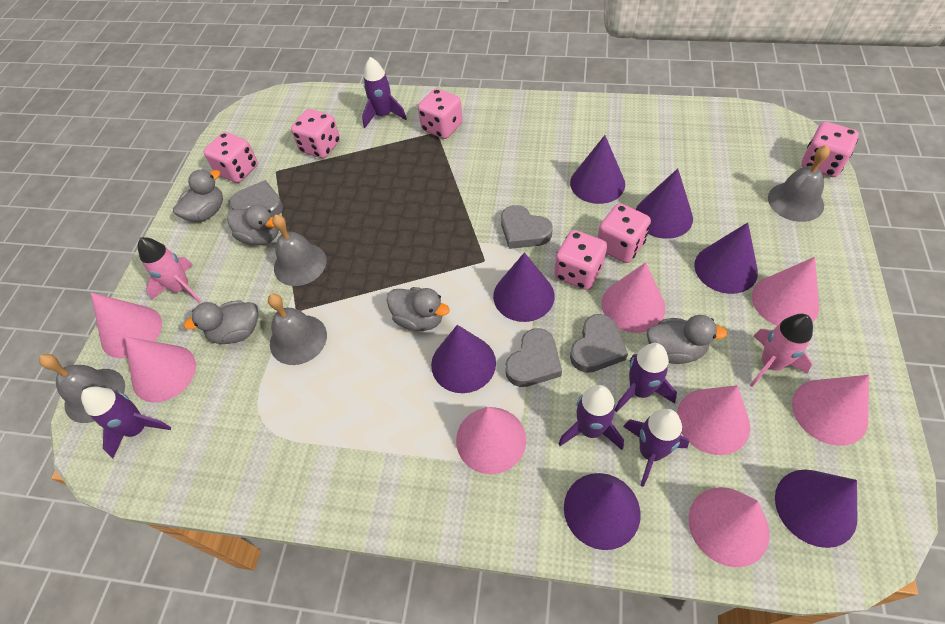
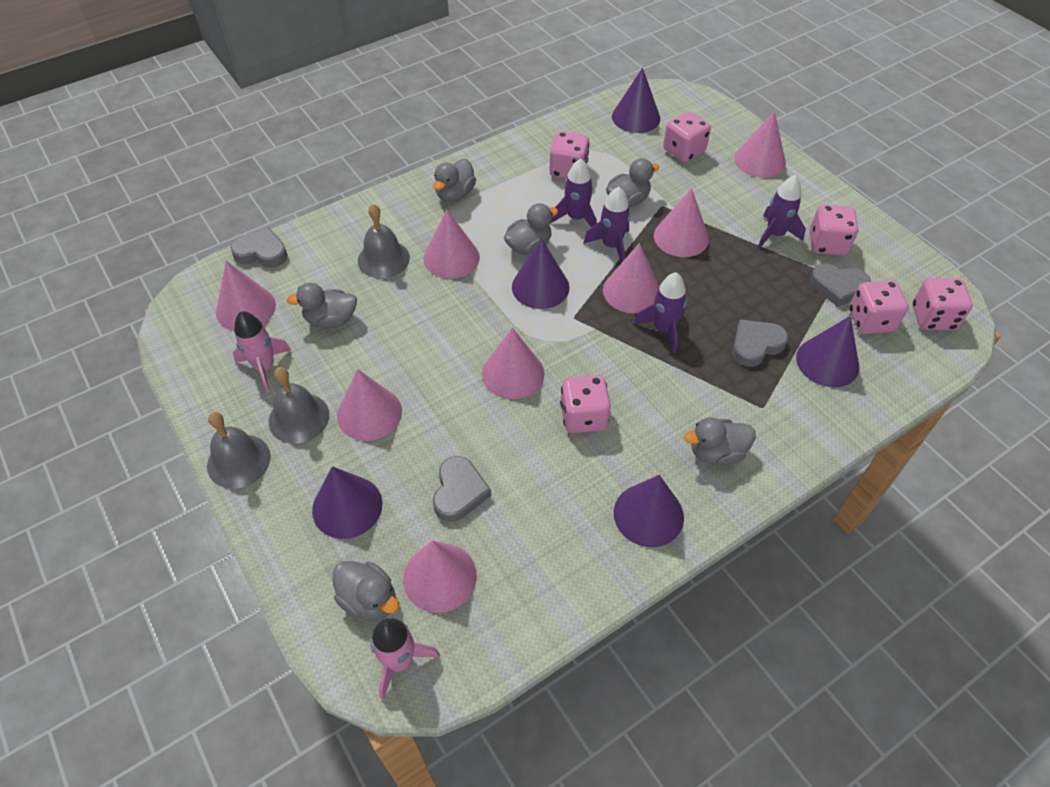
grey bell: 4 -> 3
grey duck: 5 -> 6
purple cone: 7 -> 5
purple rocket: 5 -> 4

